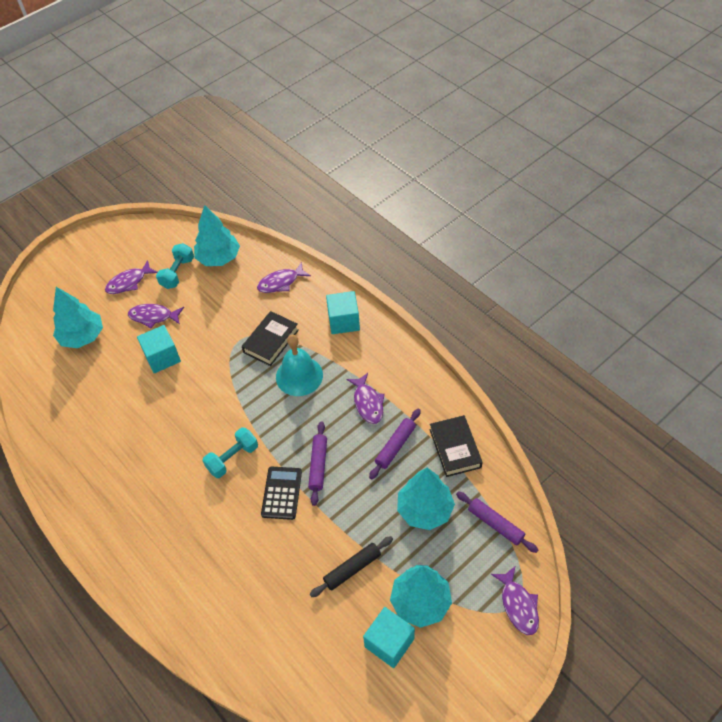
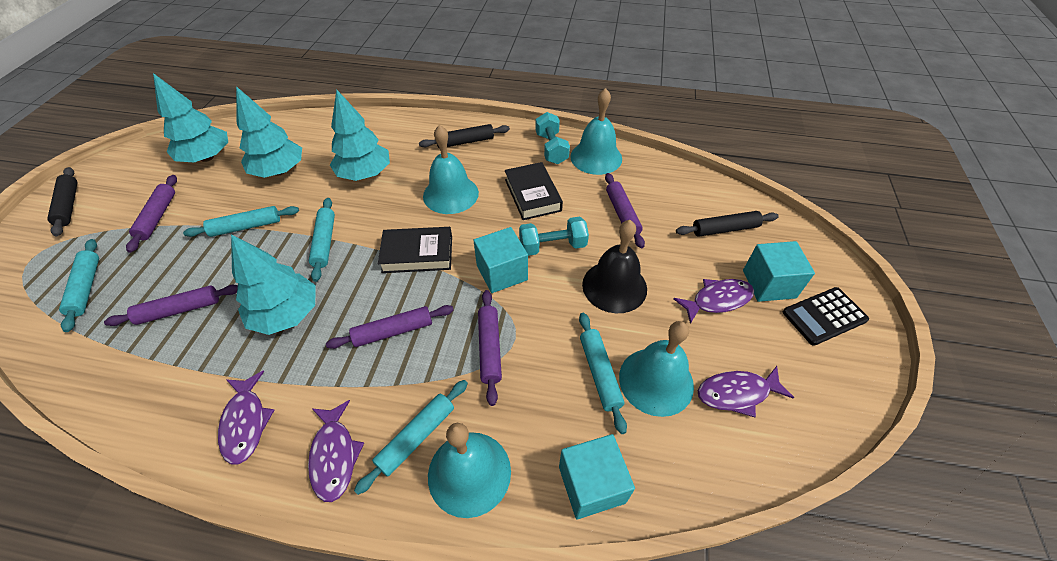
black bell: 0 -> 1
black rolling pin: 1 -> 3
purple fish: 5 -> 4
purple rolling pin: 3 -> 5
turquoise bell: 1 -> 4
turquoise rolling pin: 0 -> 5

